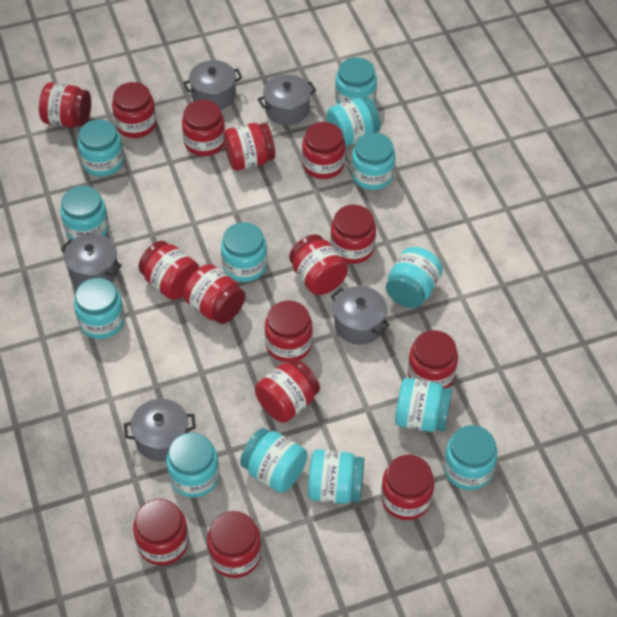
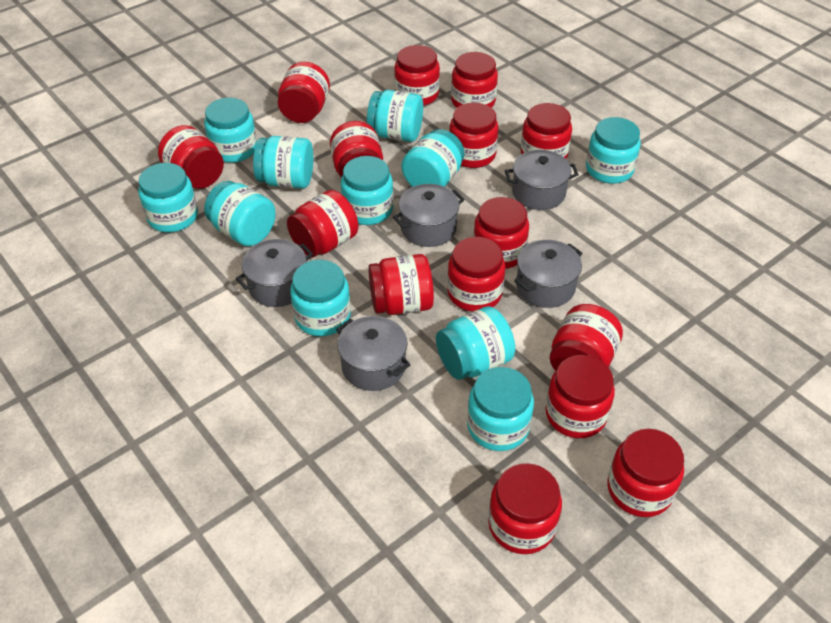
turquoise jar: 13 -> 11

